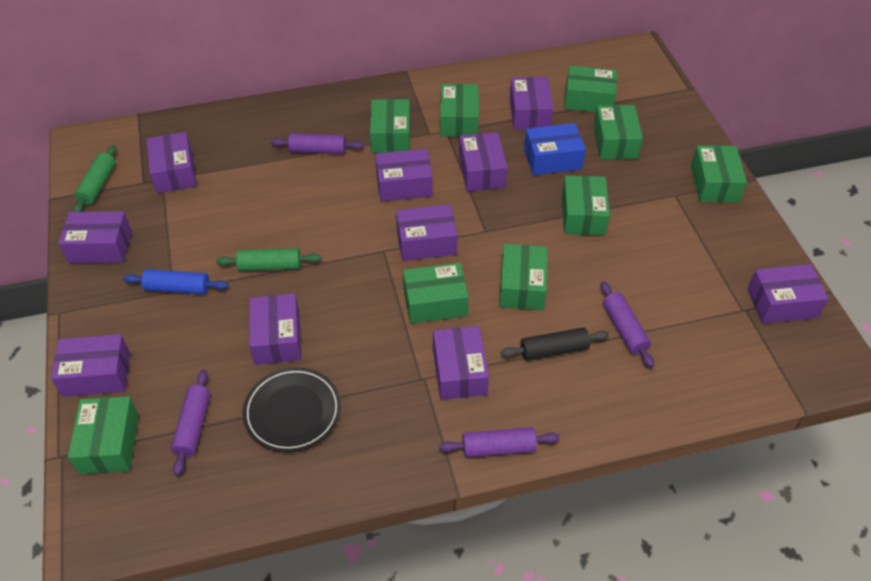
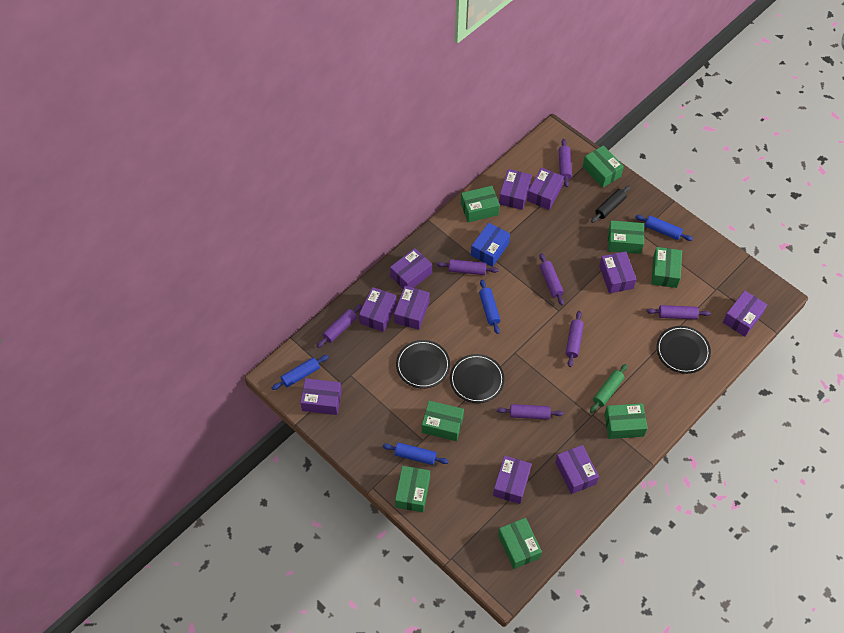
black plate: 1 -> 3
blue rolling pin: 1 -> 4
green box: 9 -> 8
green rolling pin: 2 -> 1
purple rolling pin: 4 -> 7

